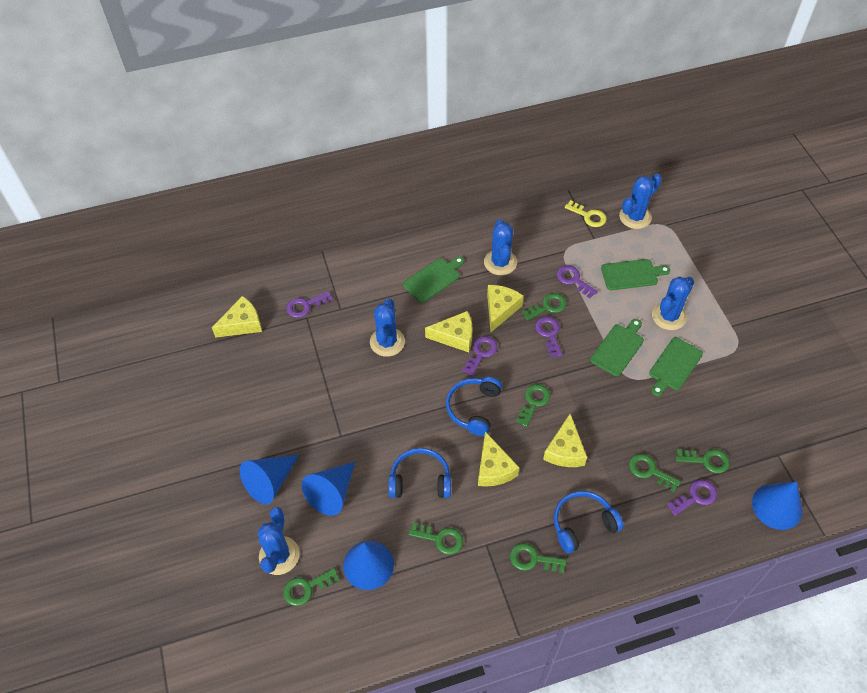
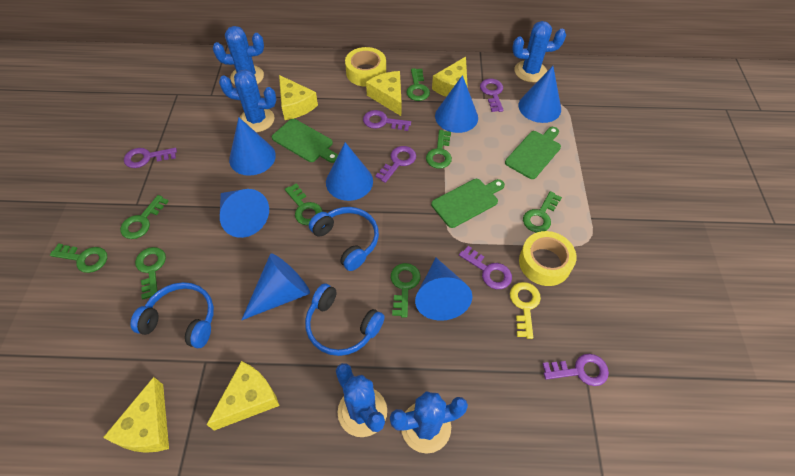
blue cone: 4 -> 7
green cutting board: 4 -> 3
green key: 7 -> 8
purple key: 5 -> 6
yellow tape: 0 -> 2

